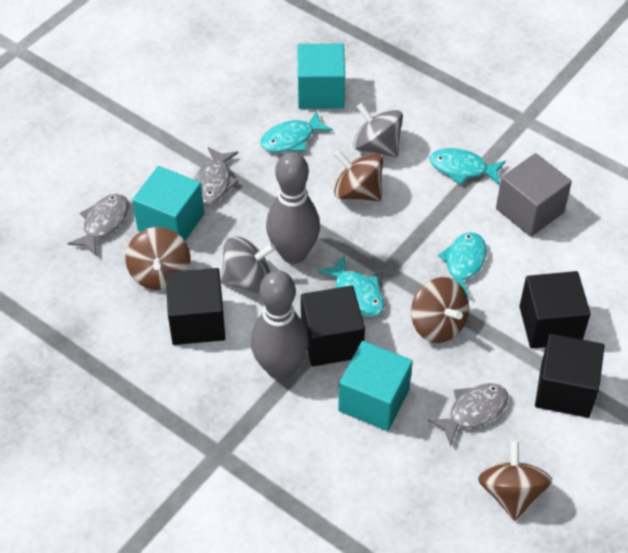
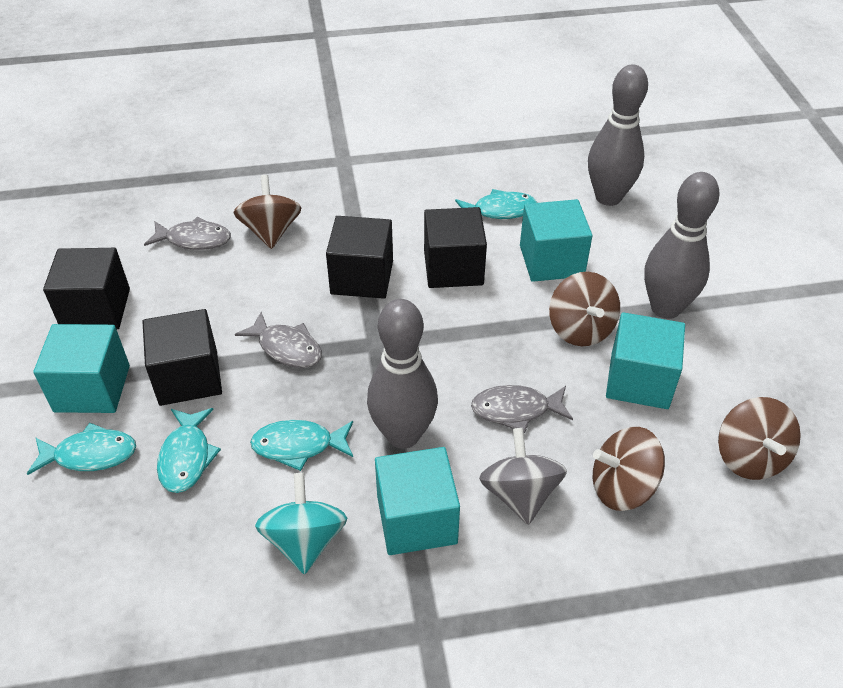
grey bowling pin: 2 -> 3
grey cube: 1 -> 0
grey spinning top: 2 -> 1
turquoise cube: 3 -> 4
turquoise spinning top: 0 -> 1

